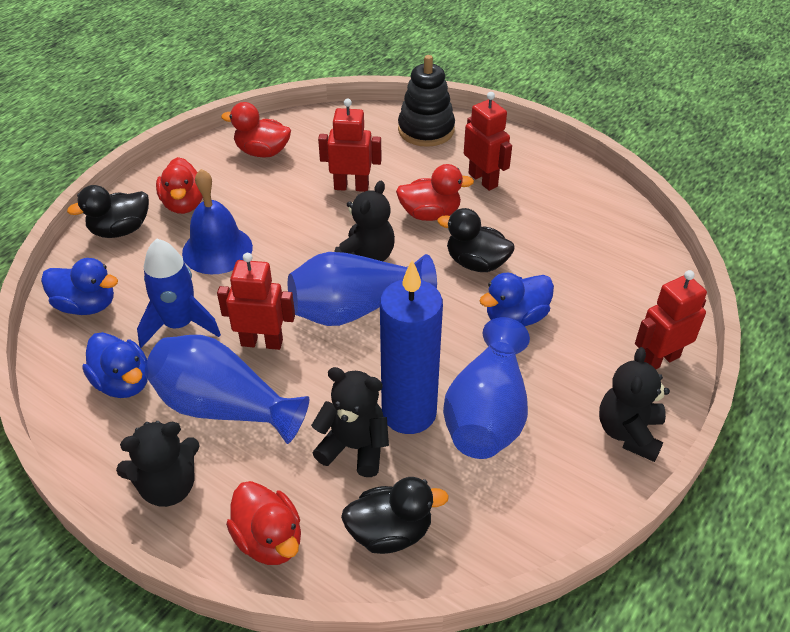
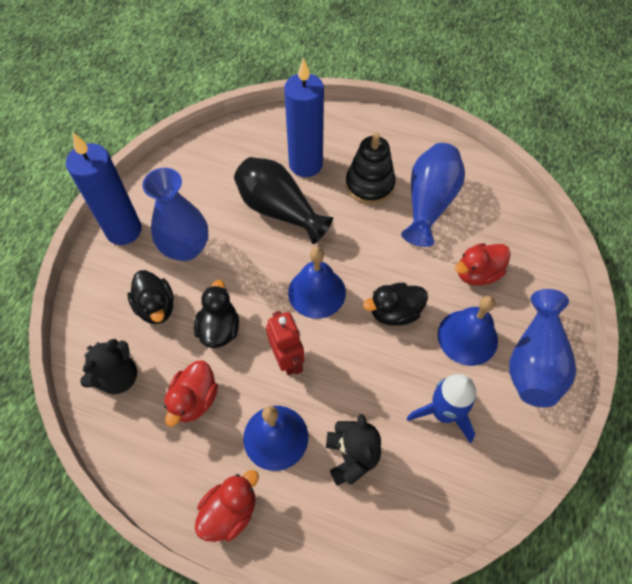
black teddy bear: 4 -> 2
black vase: 0 -> 1
blue bell: 1 -> 3
blue candle: 1 -> 2
blue duck: 3 -> 0
red duck: 4 -> 3
red robot: 4 -> 1

